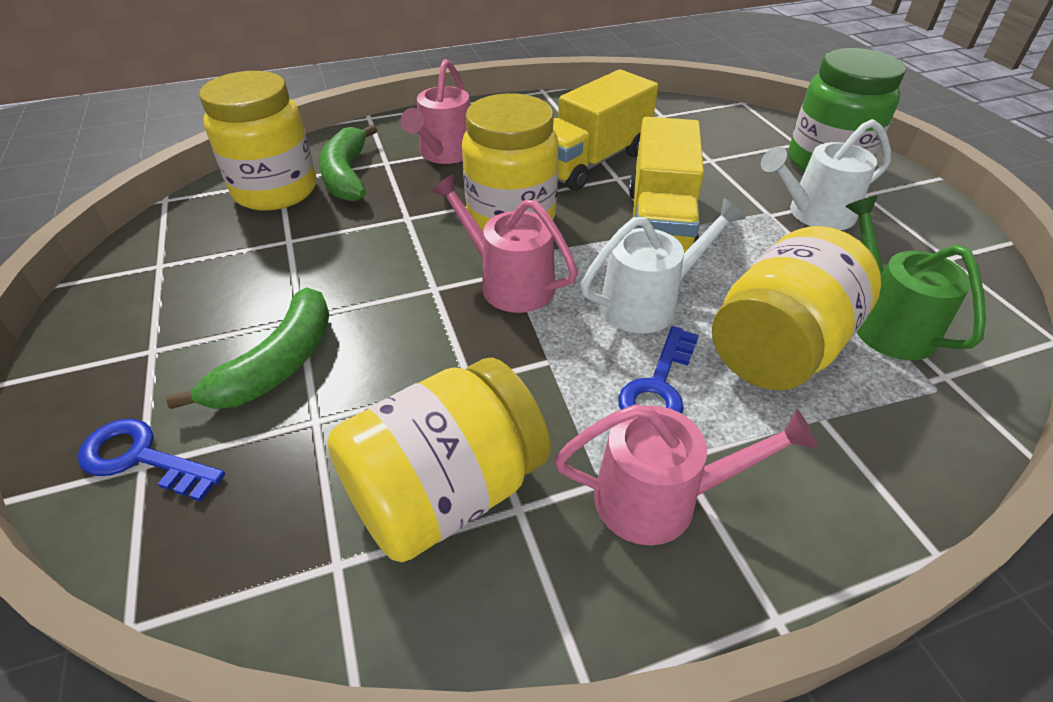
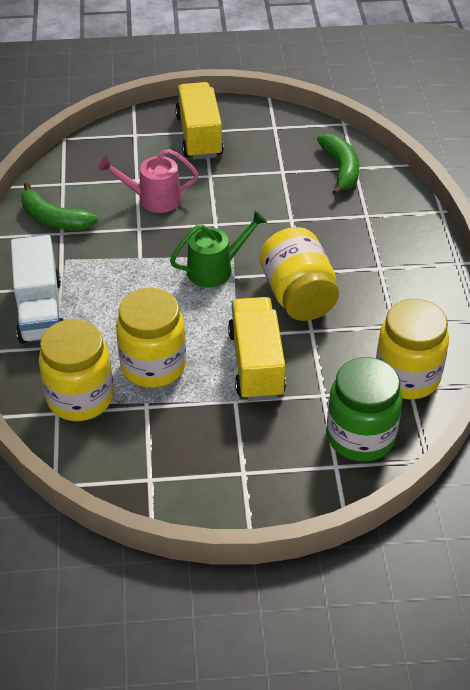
blue key: 2 -> 0
pink watering can: 3 -> 1
white truck: 0 -> 1
white watering can: 2 -> 0

